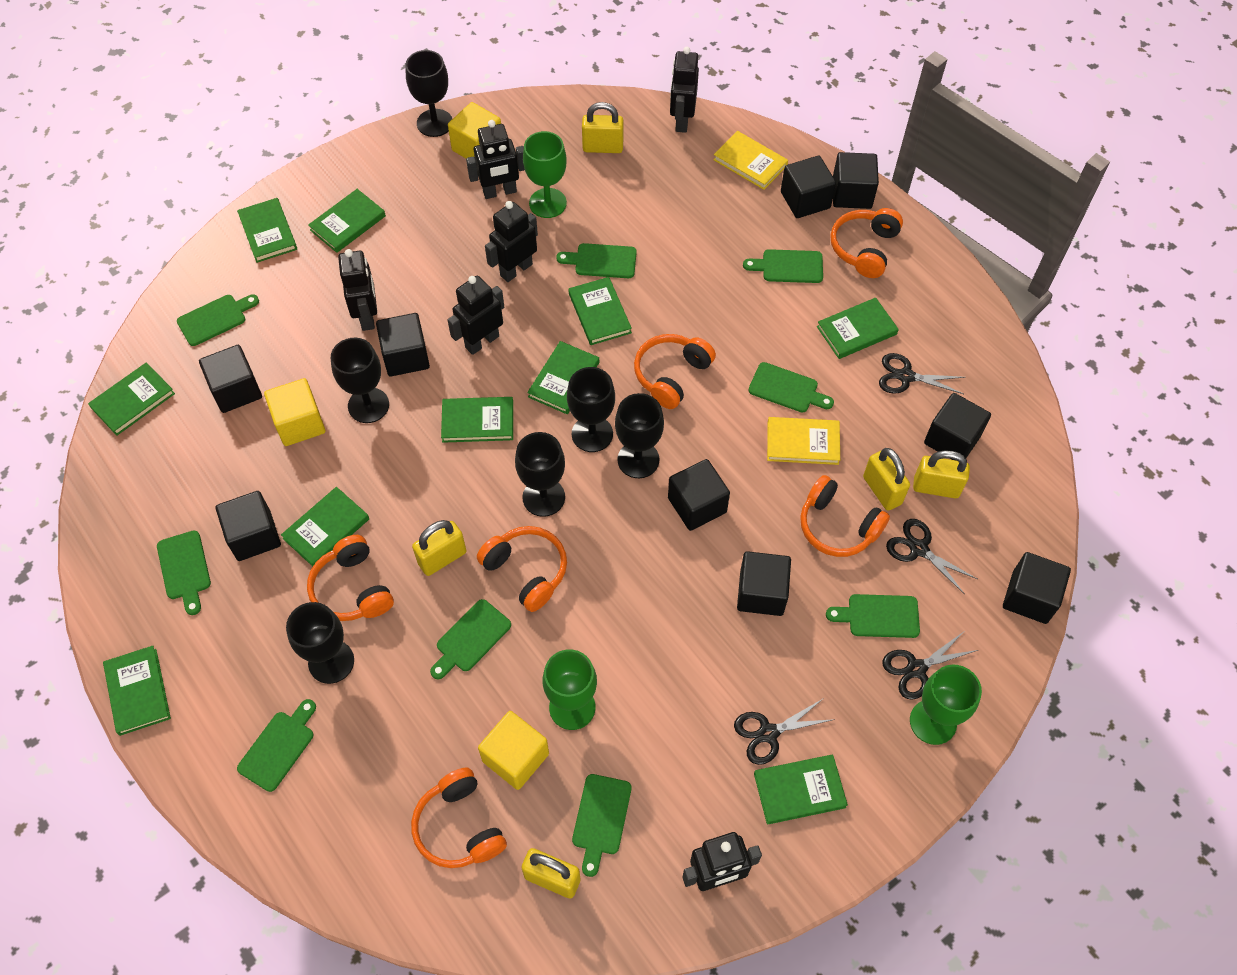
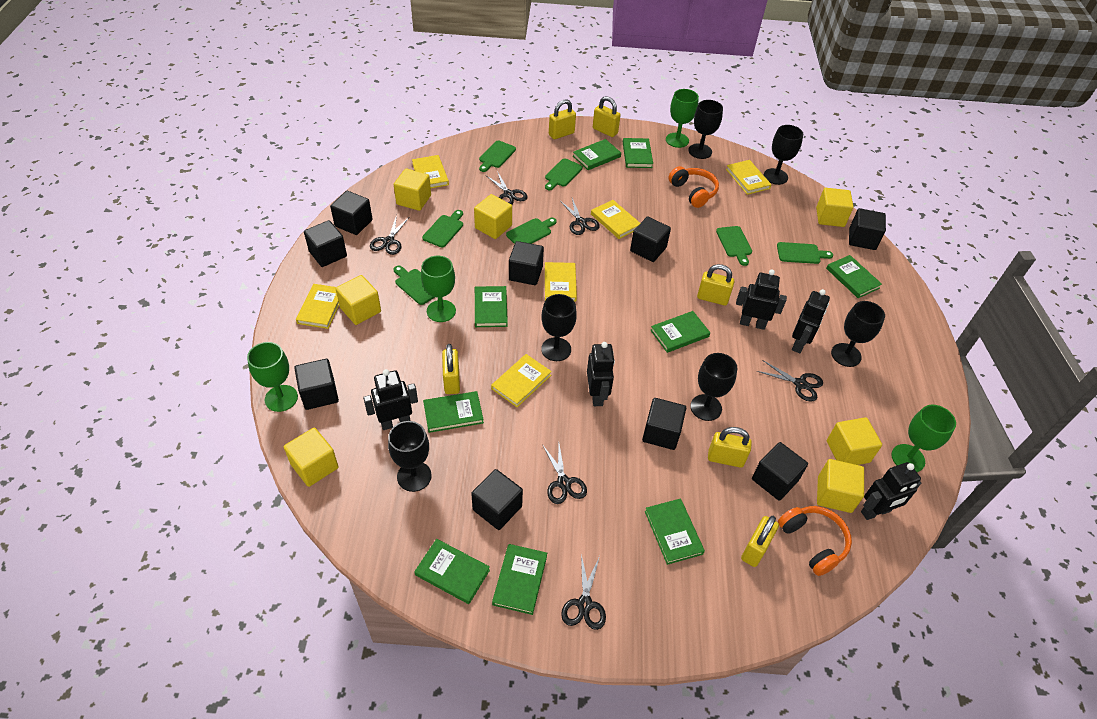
black robot: 6 -> 5
black scissors: 4 -> 6
green book: 10 -> 9
green cutting board: 9 -> 7
green goblet: 3 -> 4
orange headphones: 6 -> 2
yellow book: 2 -> 6
yellow cube: 3 -> 7
yellow padlock: 5 -> 6

